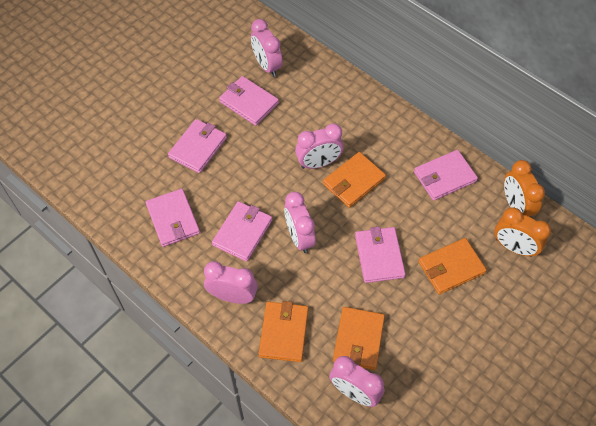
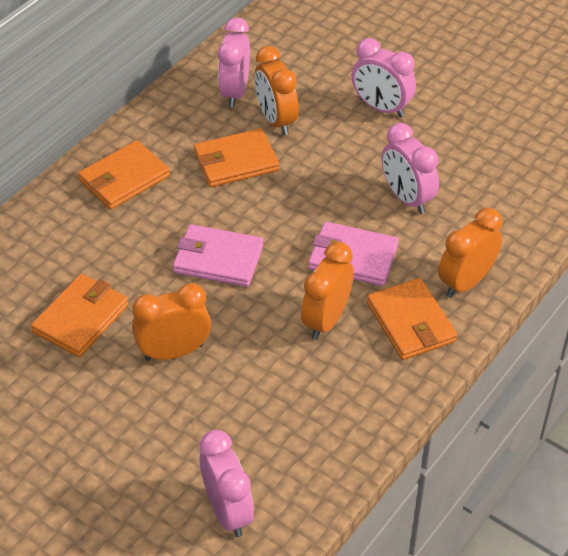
orange clock: 2 -> 4
pink clock: 5 -> 4
pink wallet: 6 -> 2

